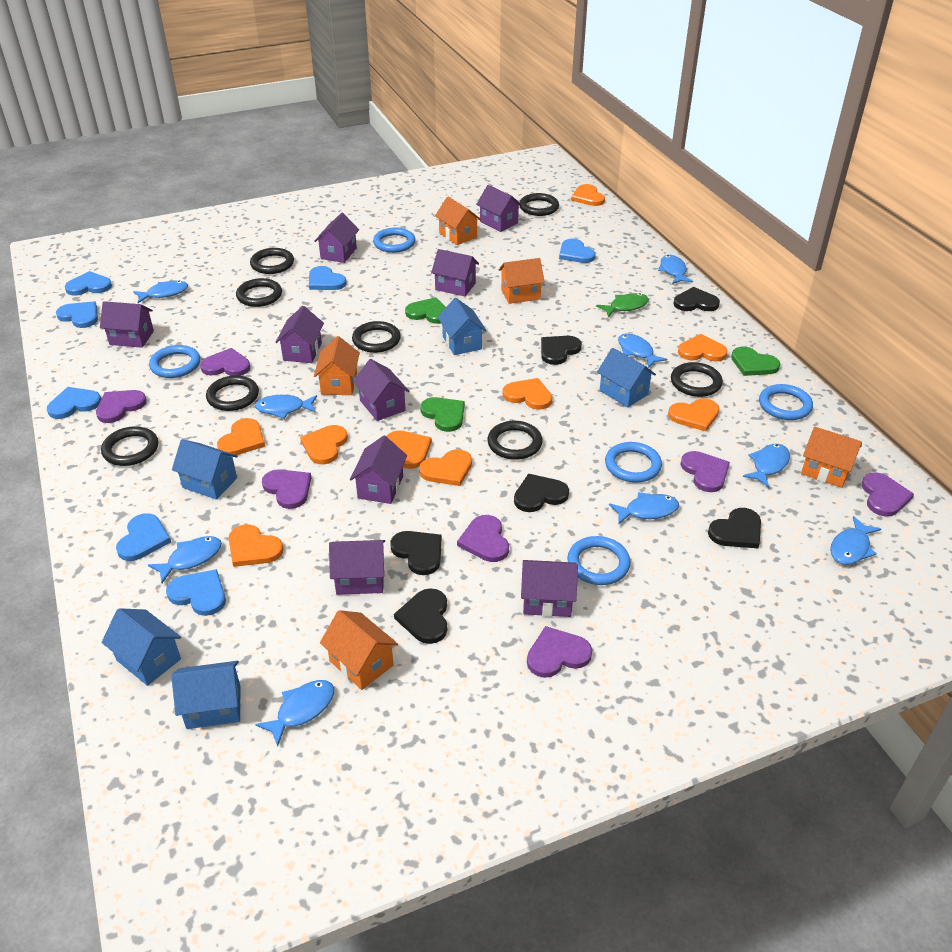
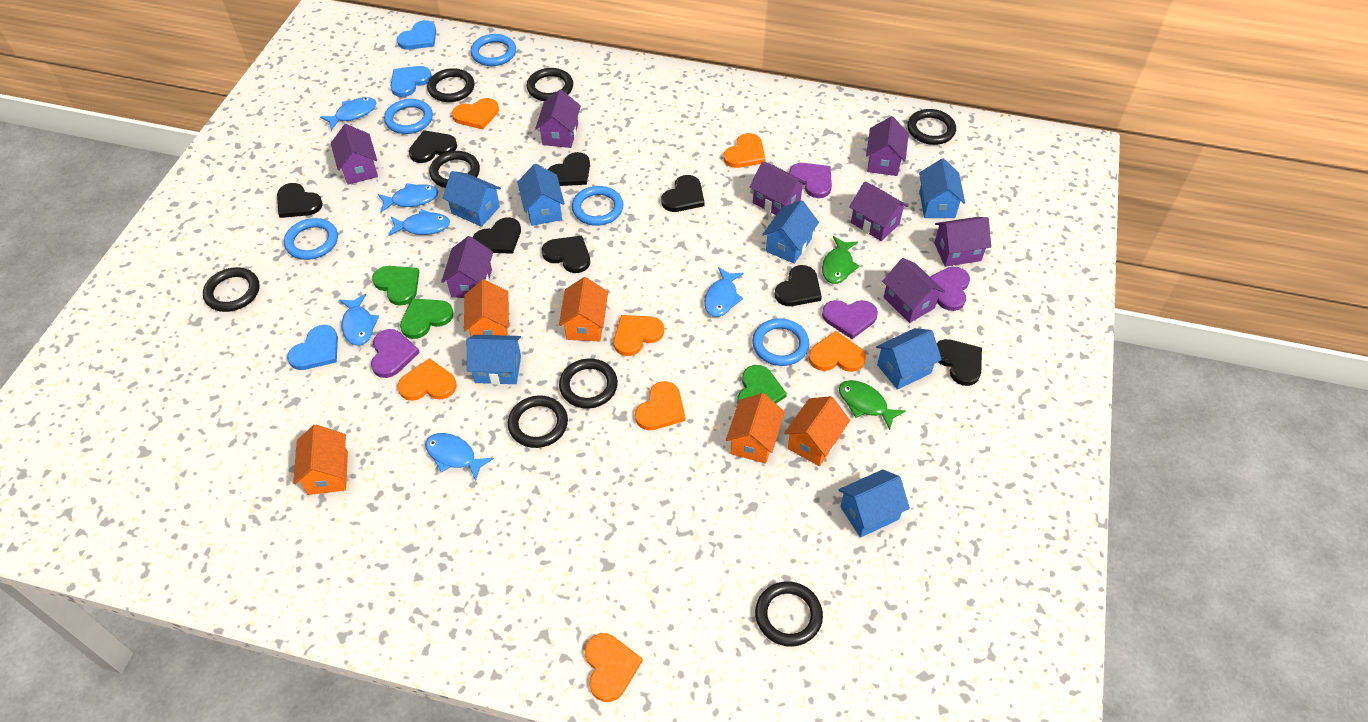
black heart: 6 -> 8
blue fish: 9 -> 6
blue heart: 7 -> 3
blue house: 5 -> 7
green fish: 1 -> 2
orange heart: 9 -> 7
purple heart: 7 -> 4
purple house: 9 -> 8

